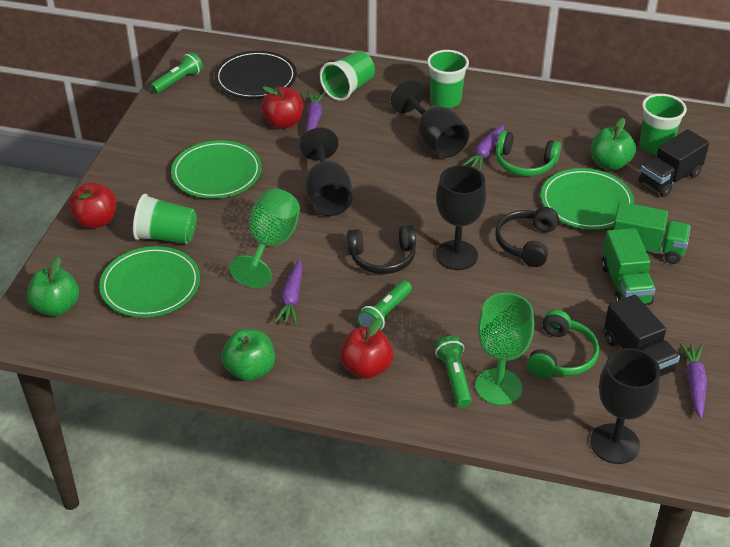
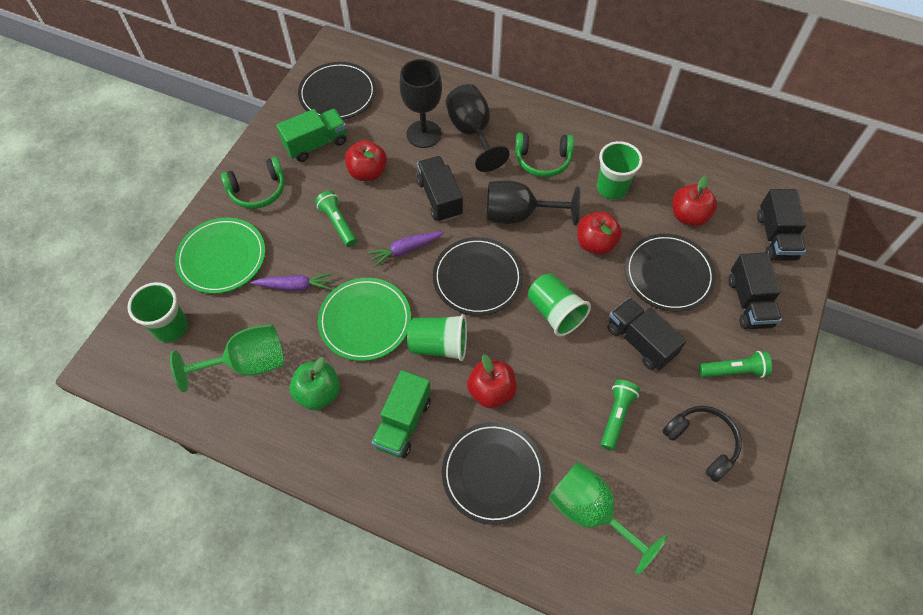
black goblet: 4 -> 3
black headphones: 2 -> 1
black plate: 1 -> 4
black truck: 2 -> 4
green apple: 3 -> 1
green plate: 3 -> 2
purple carrot: 4 -> 2
red apple: 3 -> 4

